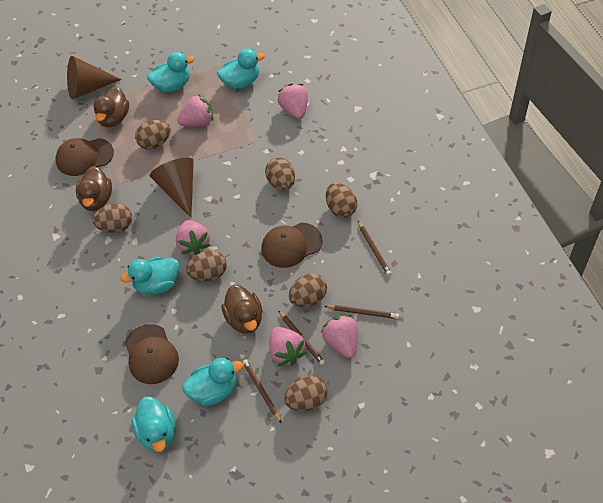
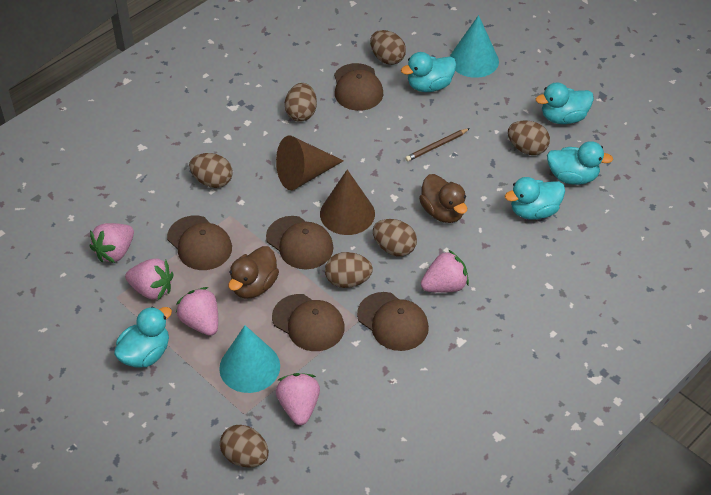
brown cap: 3 -> 5
brown duck: 3 -> 2
brown pencil: 4 -> 1
turquoise cone: 0 -> 2

